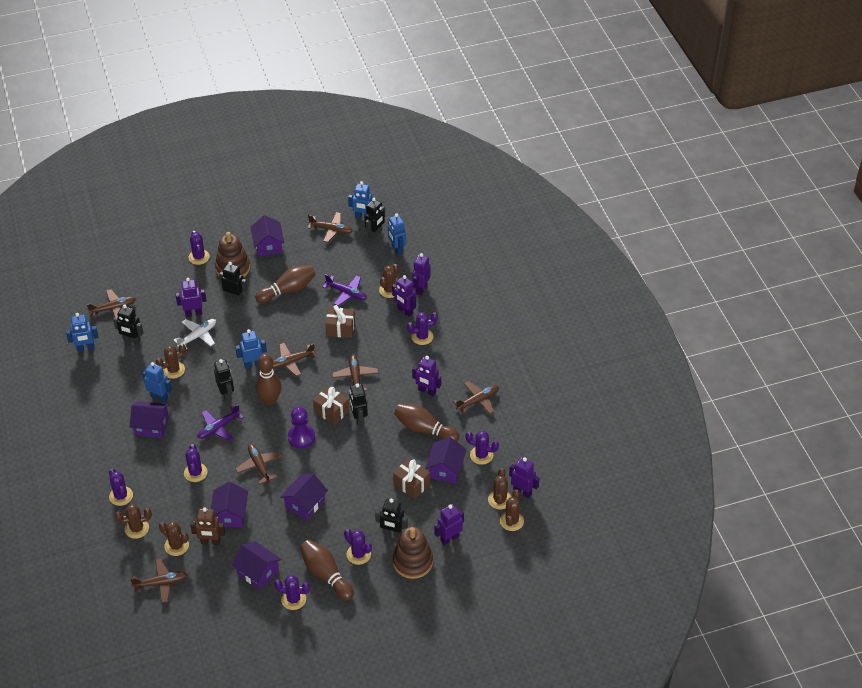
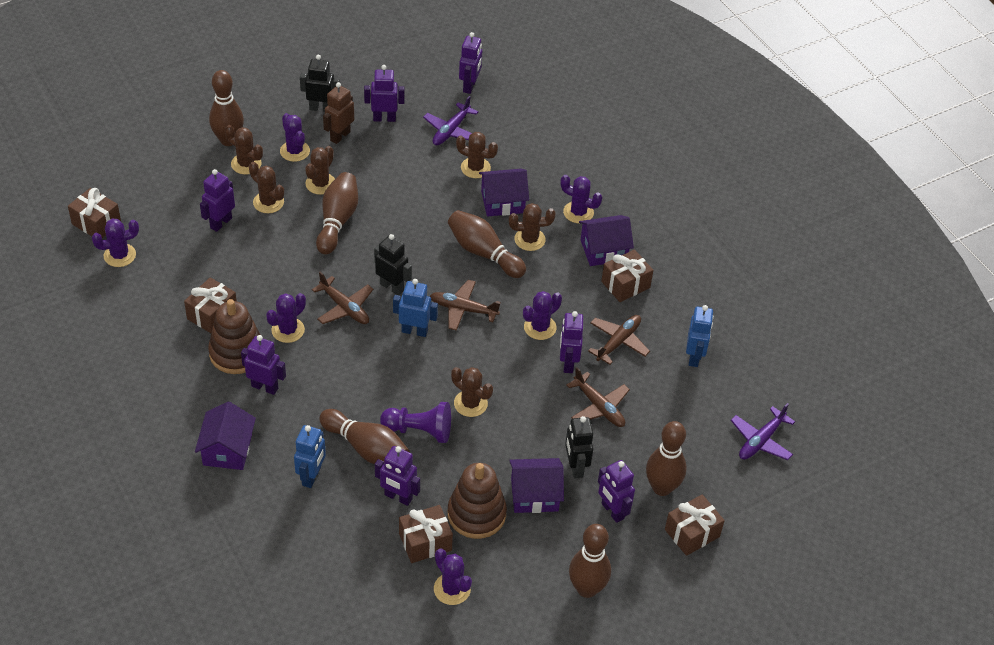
black robot: 6 -> 3
blue robot: 5 -> 3
brown bowling pin: 4 -> 6
brown gift: 3 -> 5
brown plane: 7 -> 4
purple cactus: 7 -> 6
purple house: 6 -> 4
purple robot: 6 -> 7
white plane: 1 -> 0

